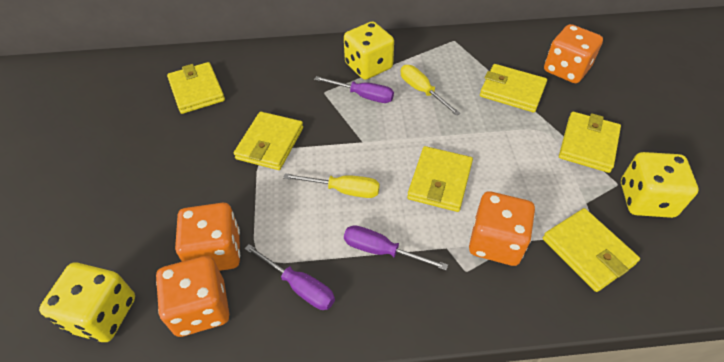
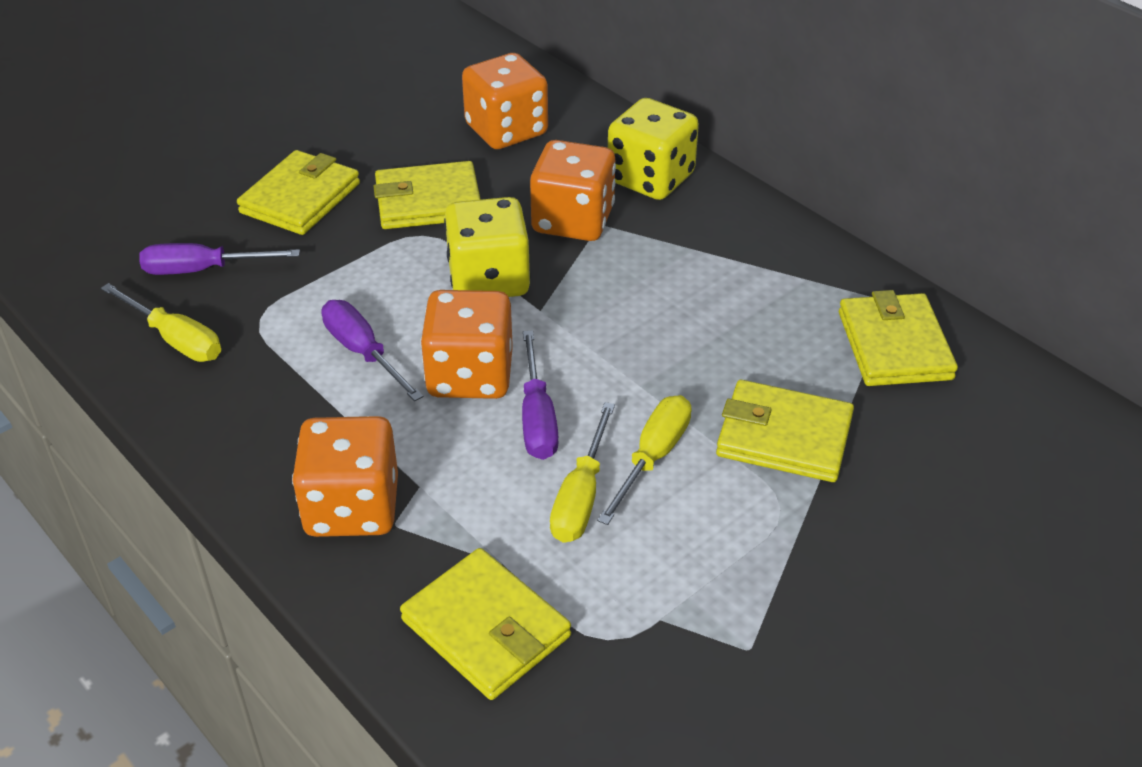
yellow dice: 3 -> 2
yellow screwdriver: 2 -> 3
yellow wallet: 6 -> 5

